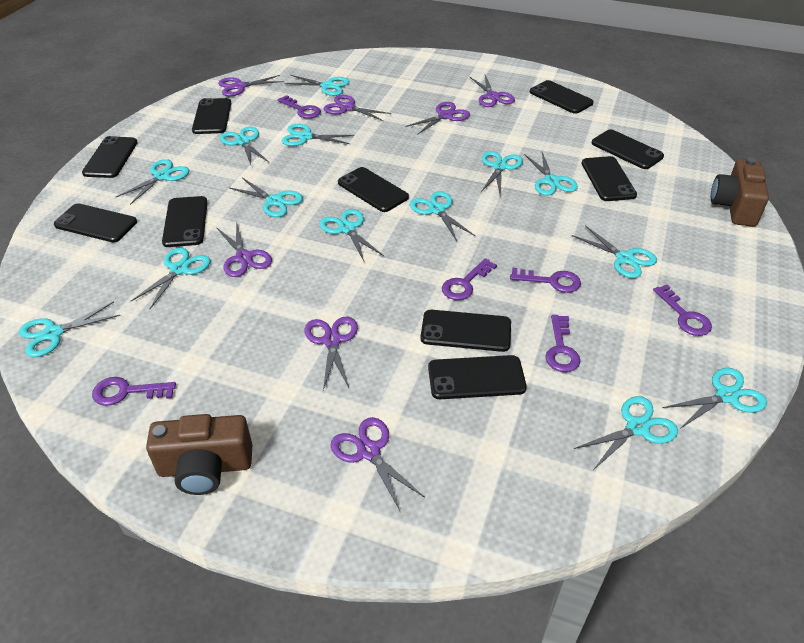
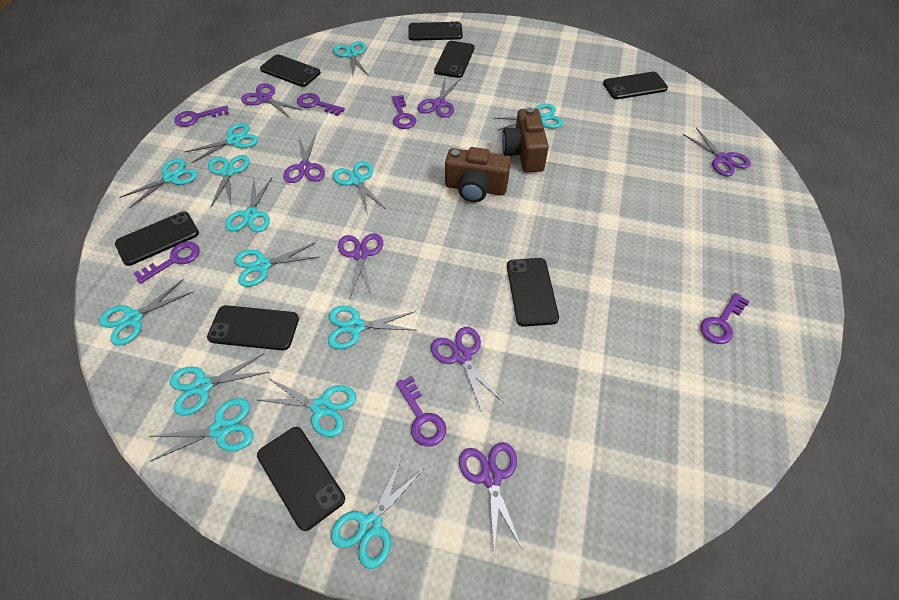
black phone: 10 -> 8

